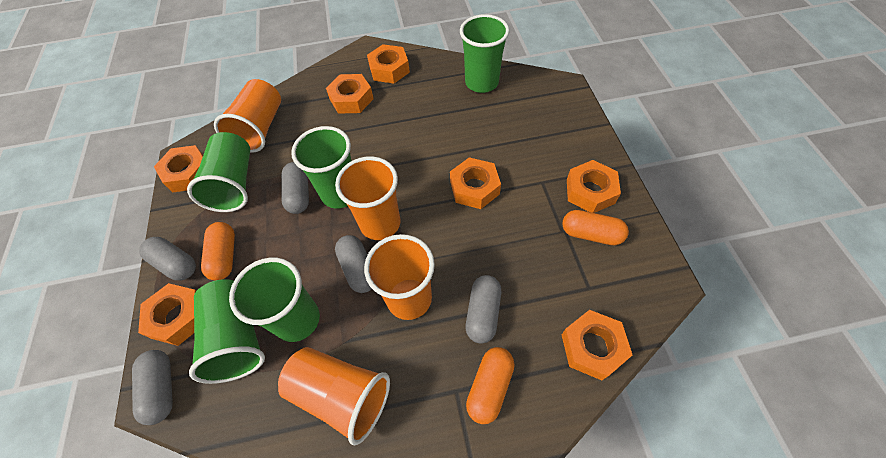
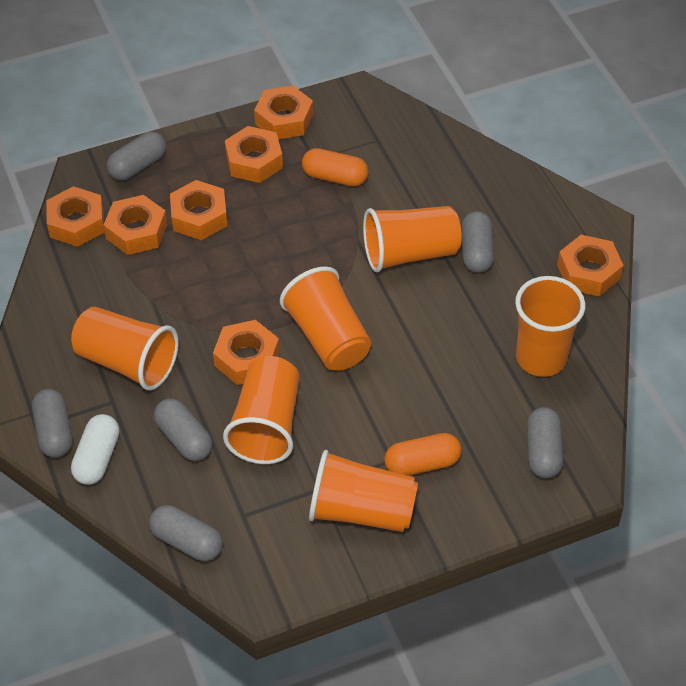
green cup: 5 -> 0
grey capsule: 5 -> 6
orange capsule: 3 -> 2
orange cup: 4 -> 6
white capsule: 0 -> 1

